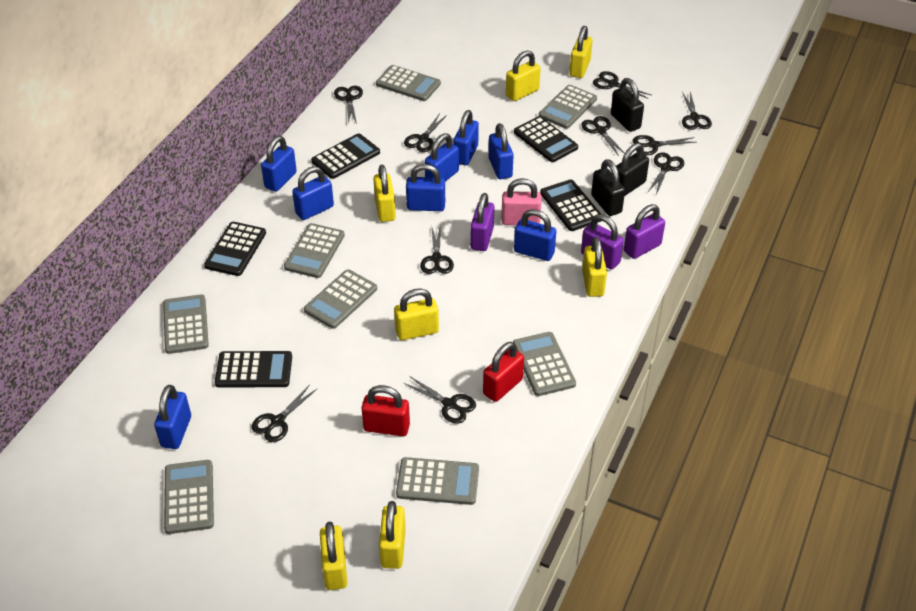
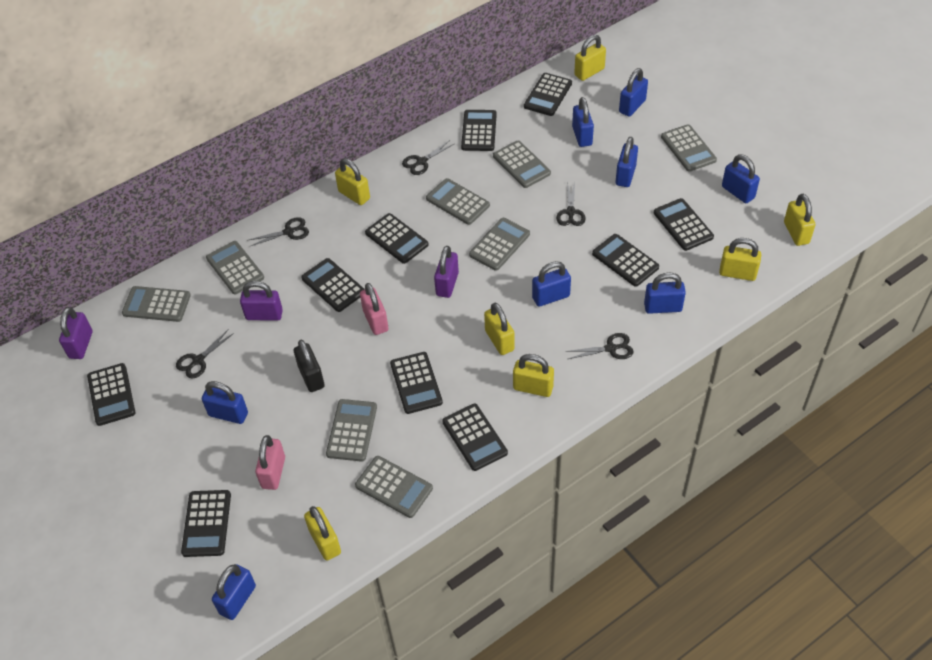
black calculator: 5 -> 10
black padlock: 3 -> 1
black scissors: 10 -> 5
pink padlock: 1 -> 2
red padlock: 2 -> 0

